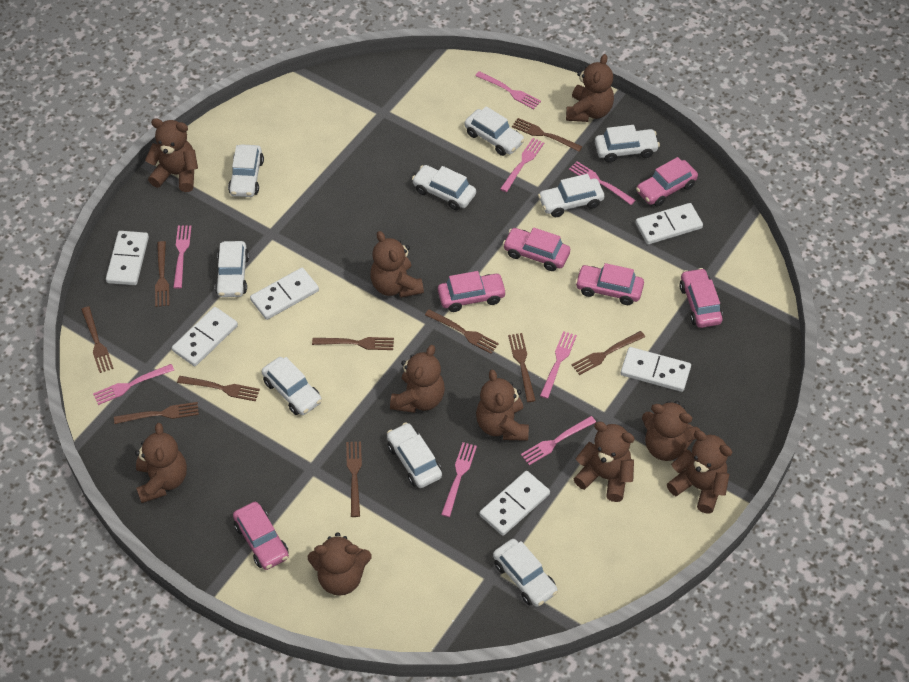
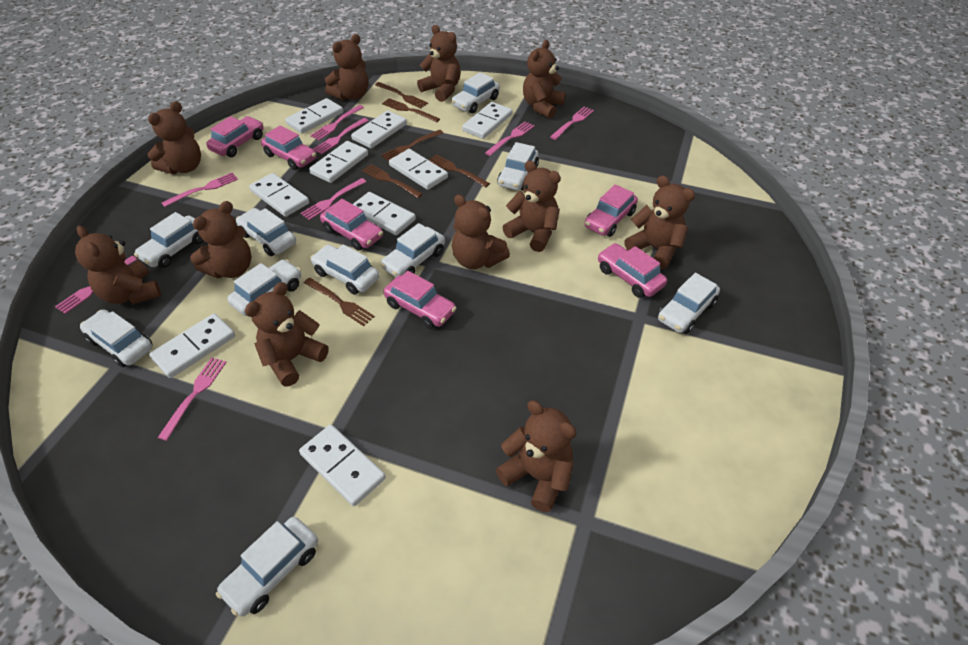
brown fork: 10 -> 6
brown teddy bear: 10 -> 11
white car: 9 -> 10
white domino: 6 -> 9

